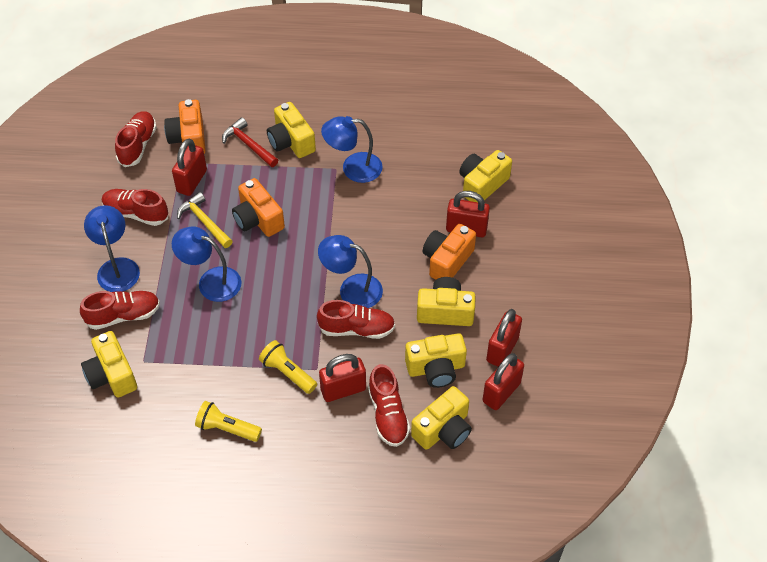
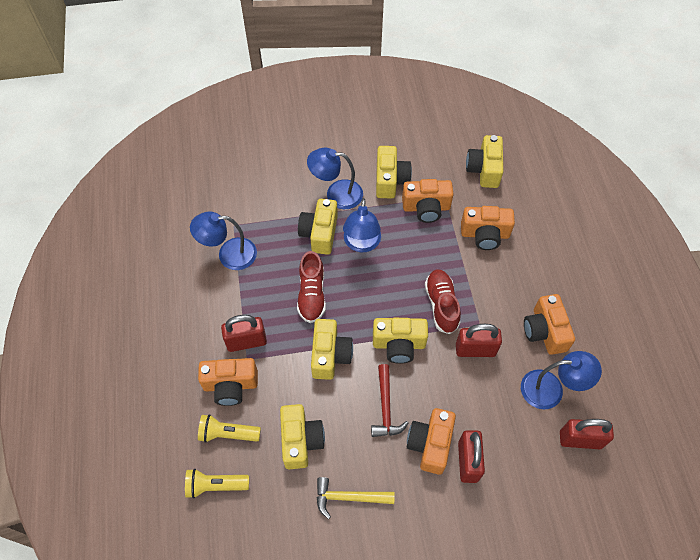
orange camera: 3 -> 5
red padlock: 5 -> 4
red shoe: 5 -> 2

